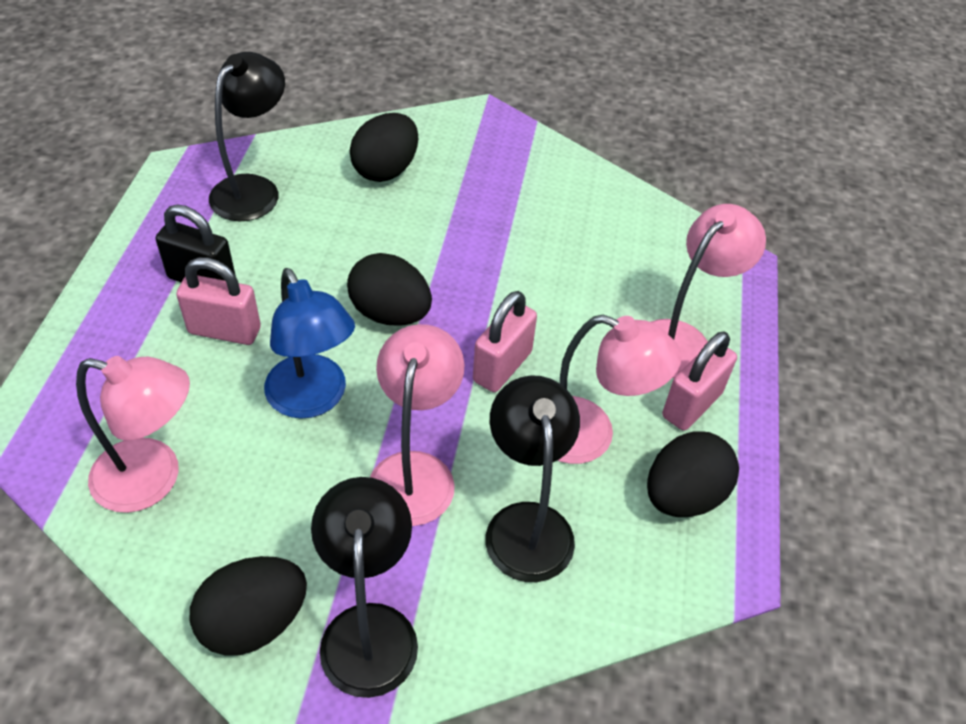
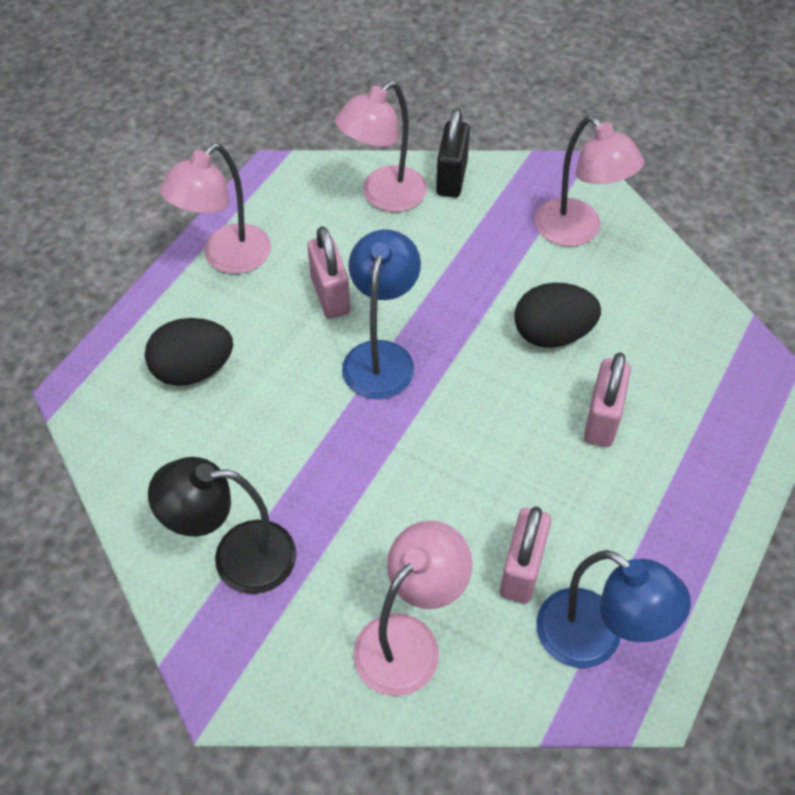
black egg: 4 -> 2
black lamp: 3 -> 1
blue lamp: 1 -> 2

